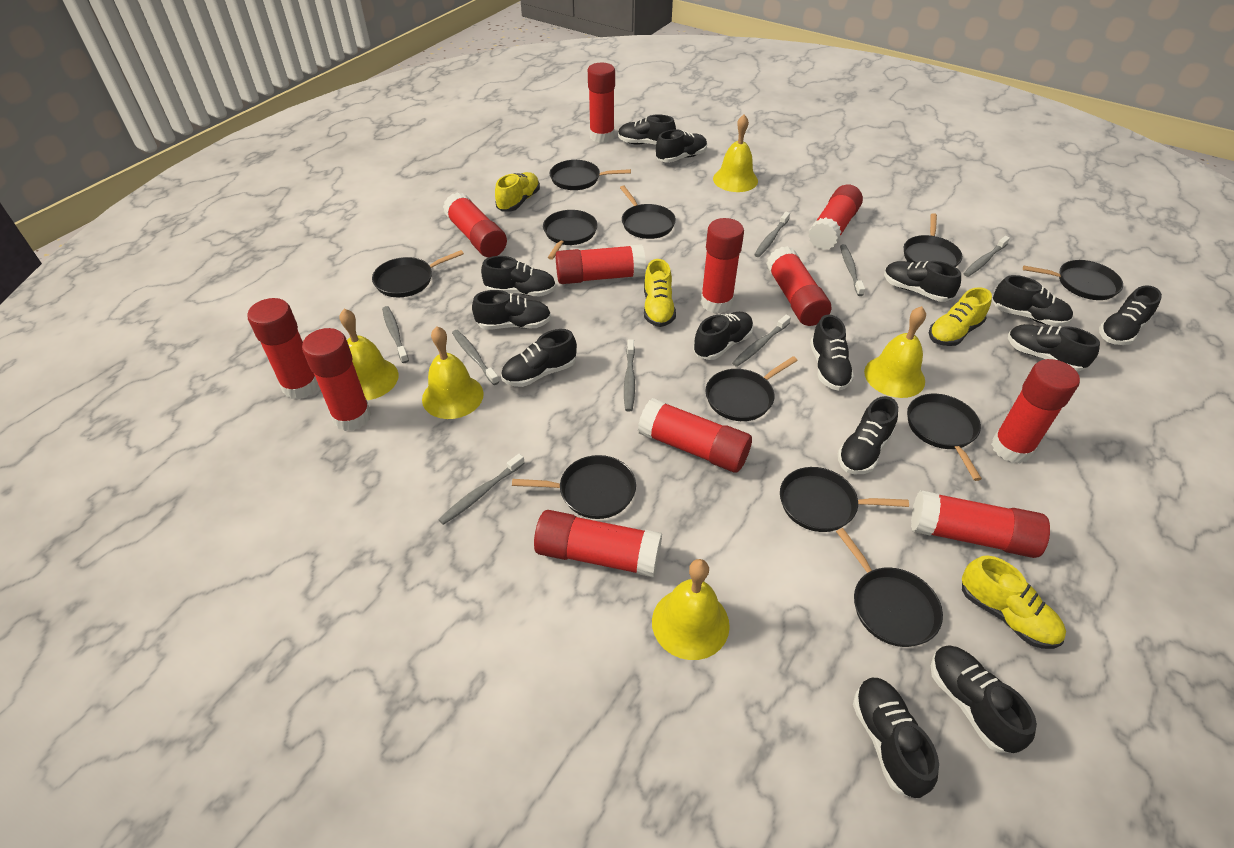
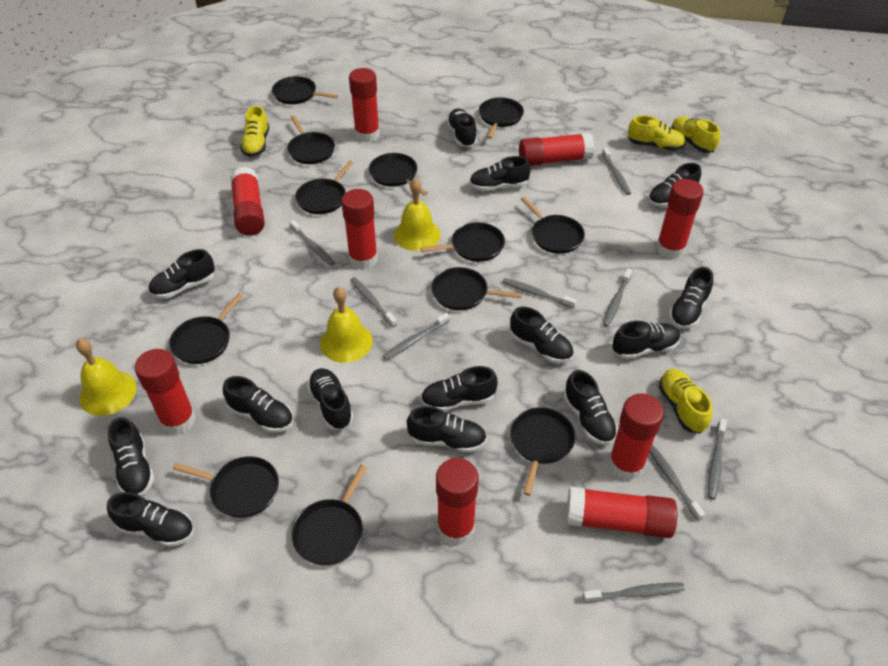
black pan: 11 -> 12
grey toothbrush: 8 -> 9
red glue stick: 12 -> 9
yellow bell: 5 -> 3

